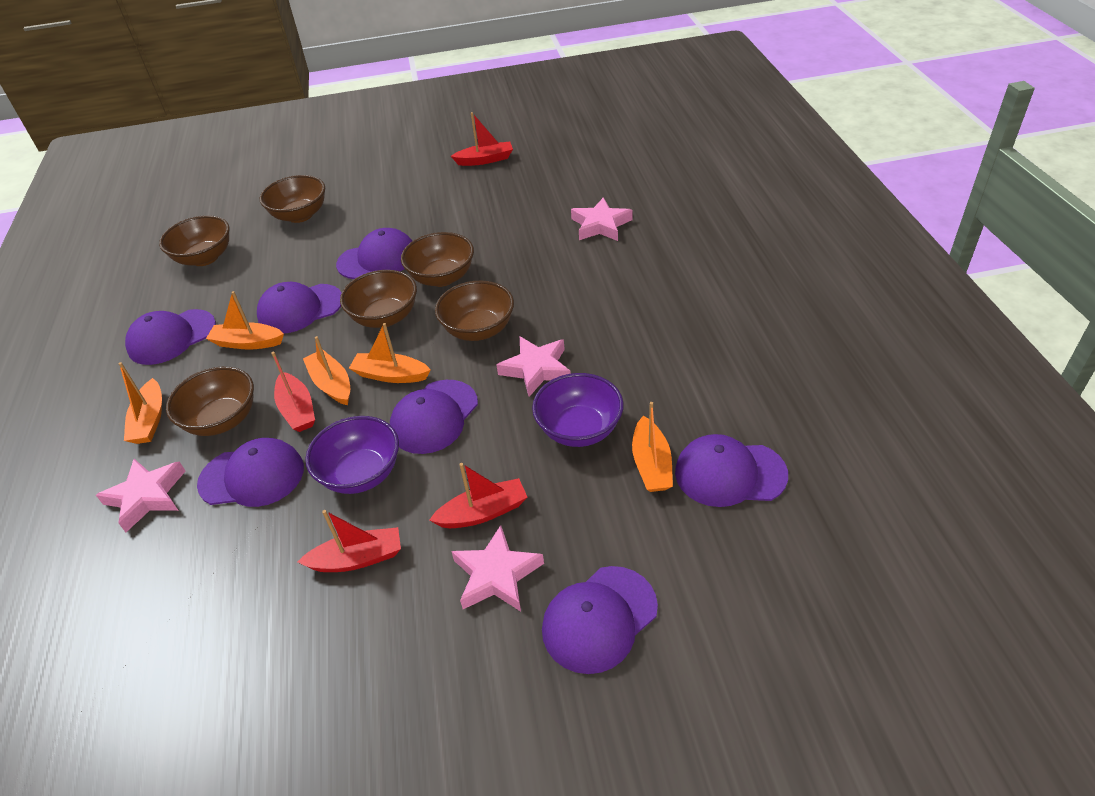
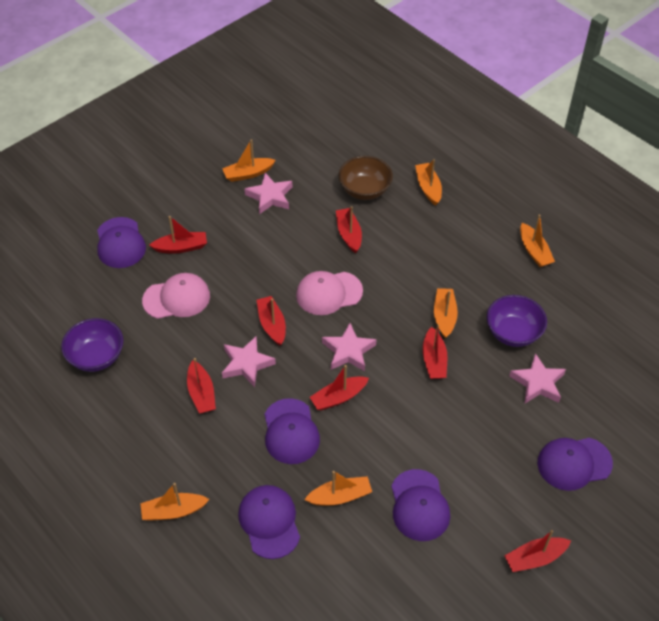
brown bowl: 6 -> 1
orange boat: 5 -> 6
pink cap: 0 -> 2
purple cap: 7 -> 5
red boat: 4 -> 7

